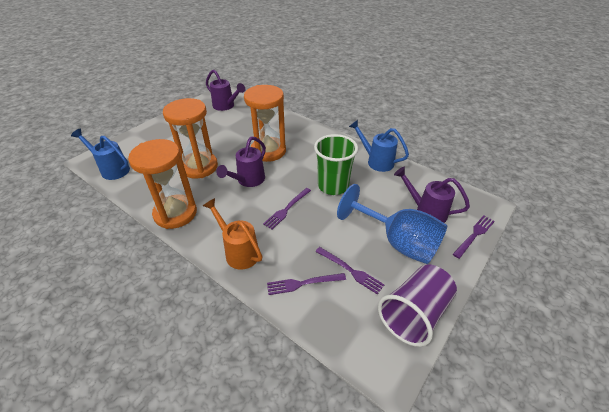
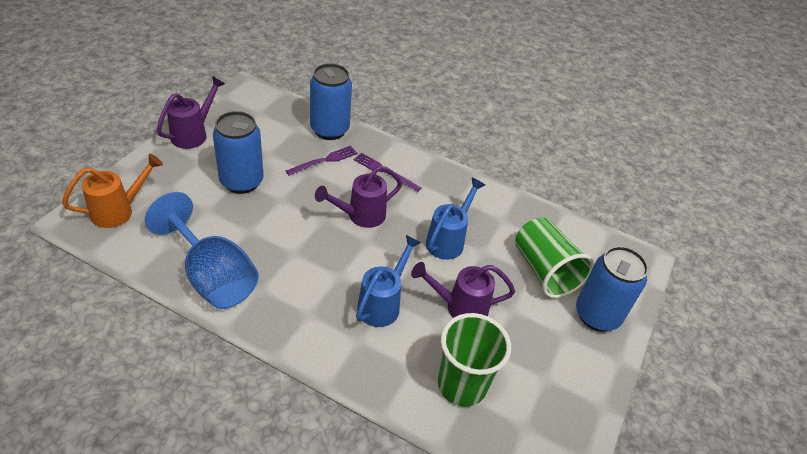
blue can: 0 -> 3
green cup: 1 -> 2
orange hourglass: 3 -> 0
purple cup: 1 -> 0
purple fork: 4 -> 2

